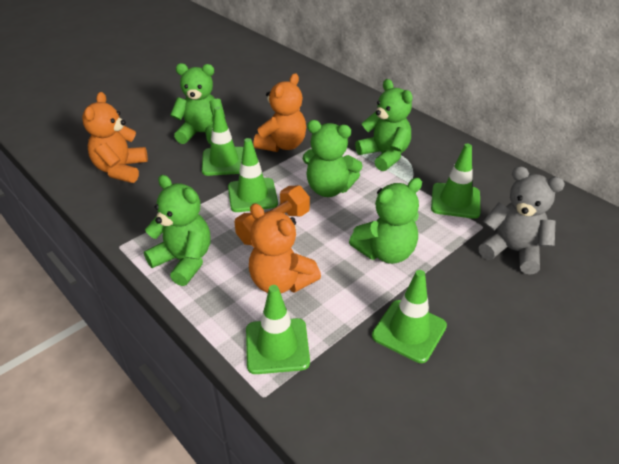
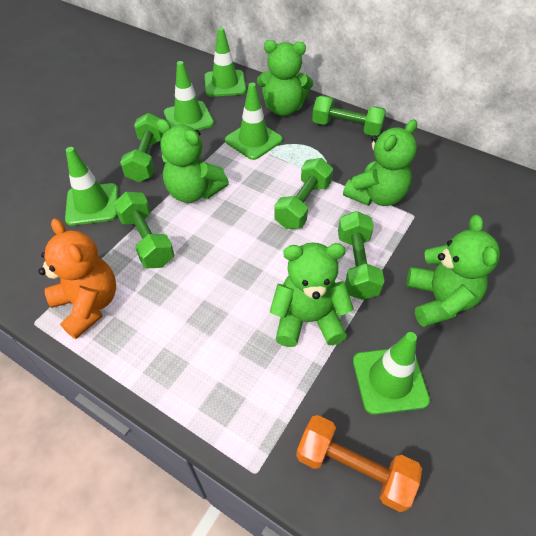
green dumbbell: 0 -> 5
grey teddy bear: 1 -> 0
orange teddy bear: 3 -> 1

